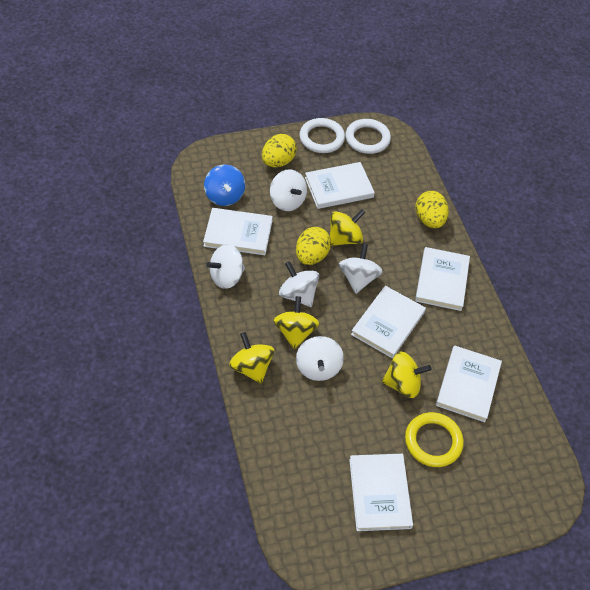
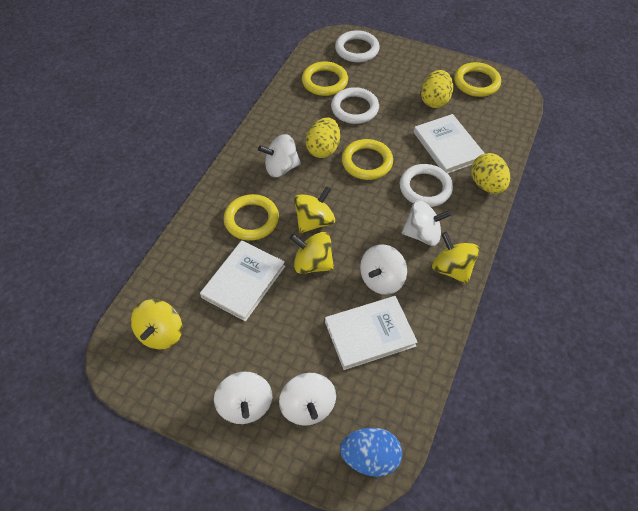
blue egg: 0 -> 1
blue spinning top: 1 -> 0
white book: 6 -> 3
white ring: 2 -> 3
yellow ring: 1 -> 4

